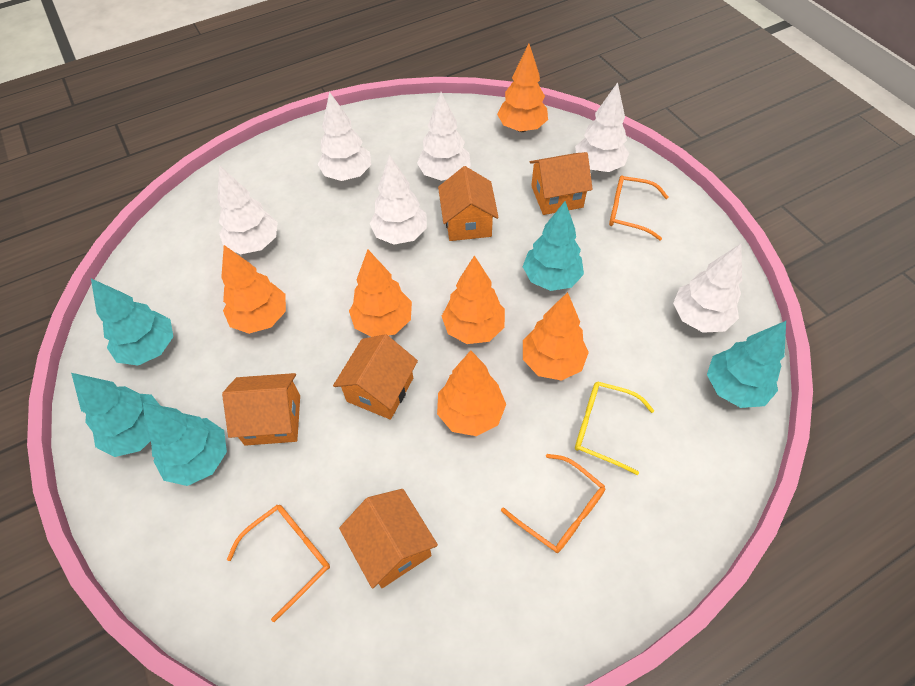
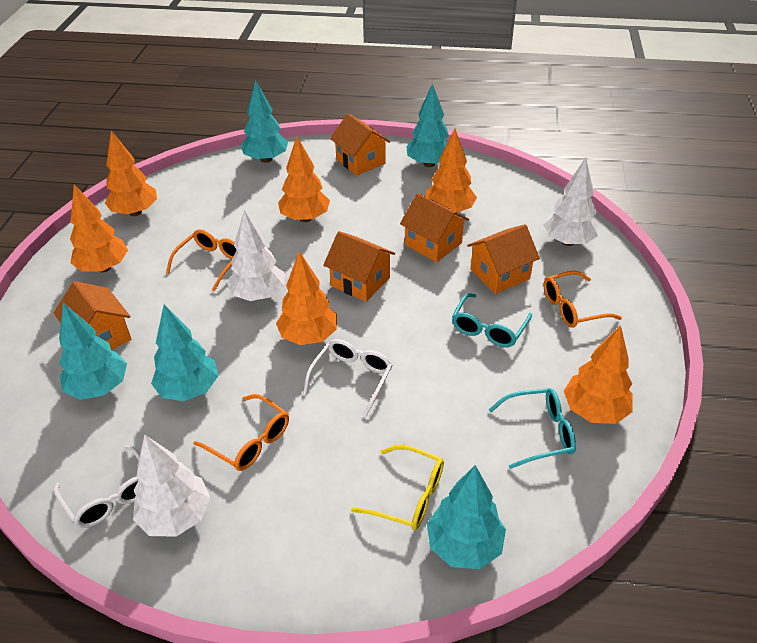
turquoise glasses: 0 -> 2
white glasses: 0 -> 2
white tree: 6 -> 3

